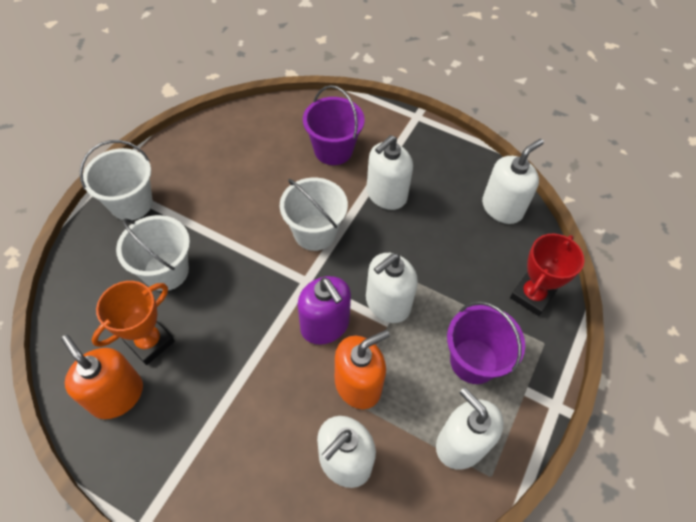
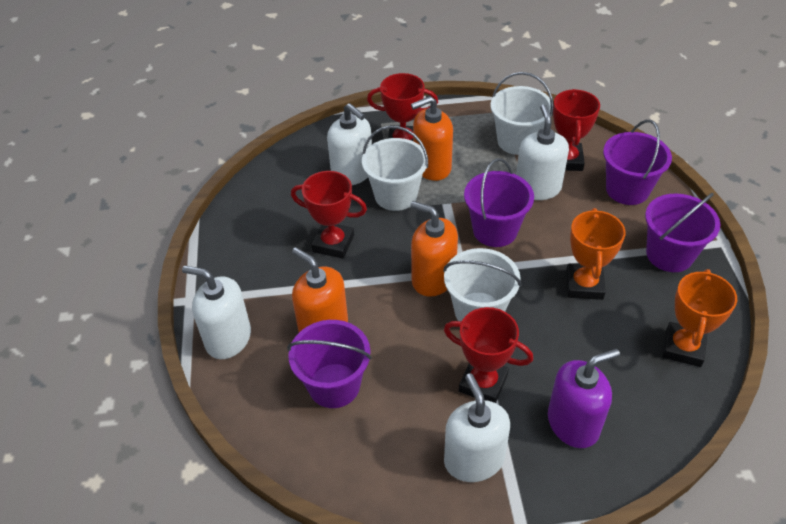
orange soap dispenser: 2 -> 3
orange trophy: 1 -> 2
purple bucket: 2 -> 4
red trophy: 1 -> 4
white soap dispenser: 5 -> 4

